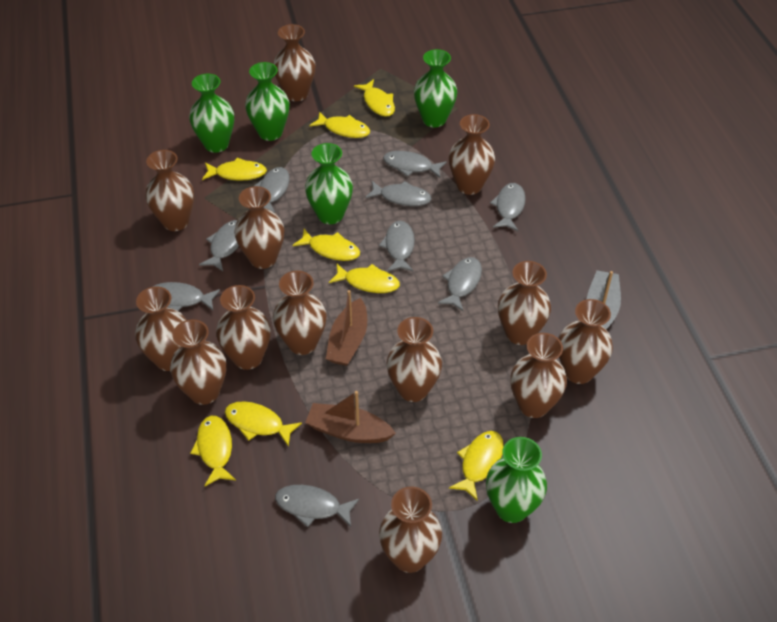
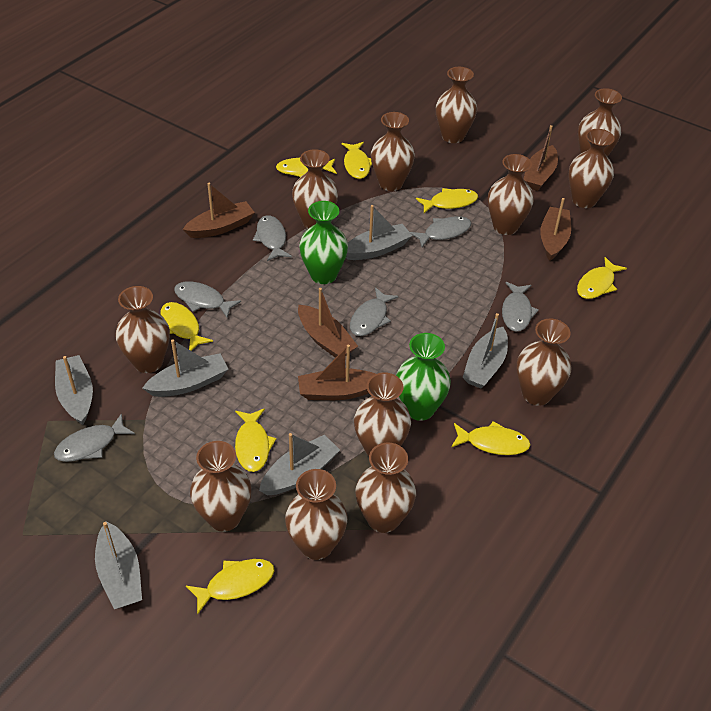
brown boat: 2 -> 5
brown vase: 13 -> 12
green vase: 5 -> 2
grey boat: 1 -> 6
grey fish: 9 -> 6

